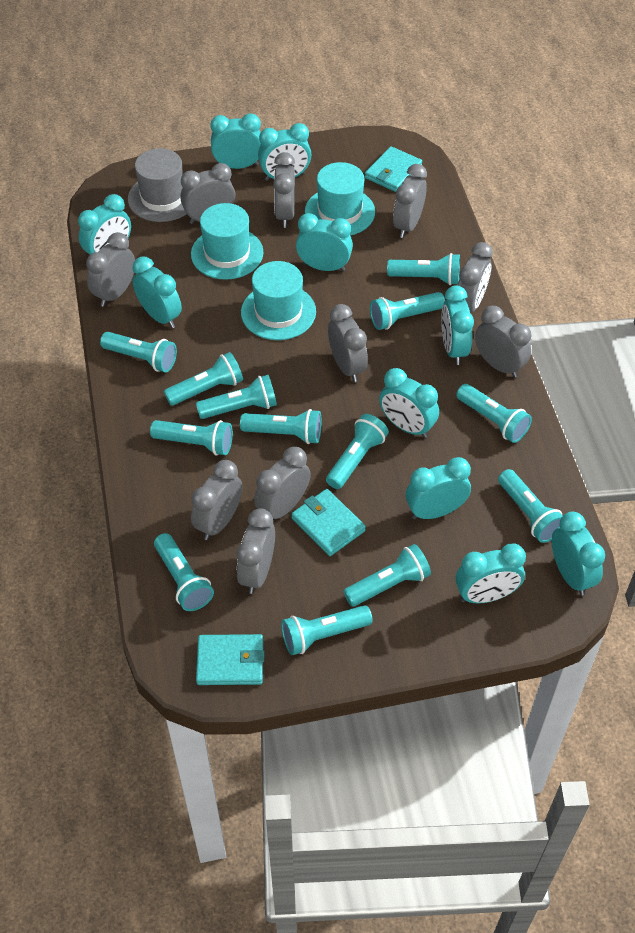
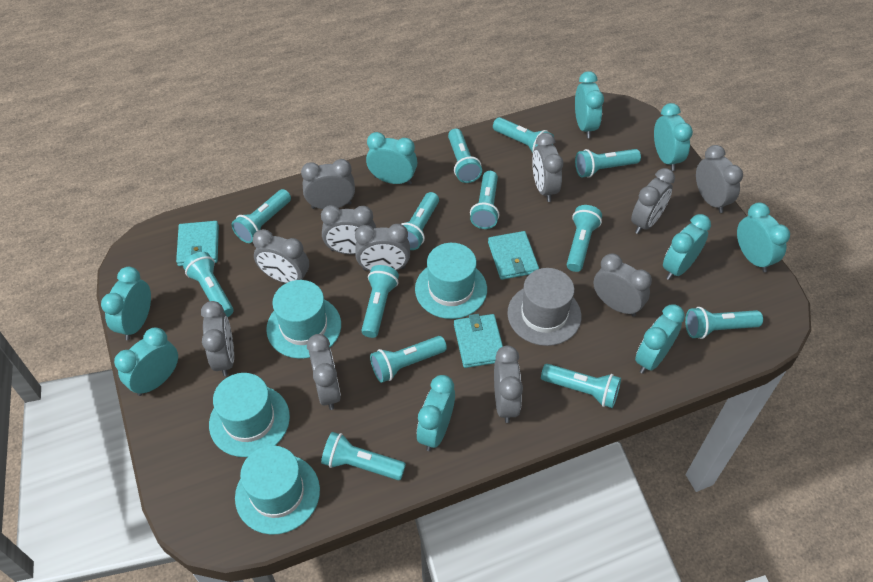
grey clock: 10 -> 11
turquoise clock: 10 -> 9
turquoise hat: 3 -> 4

